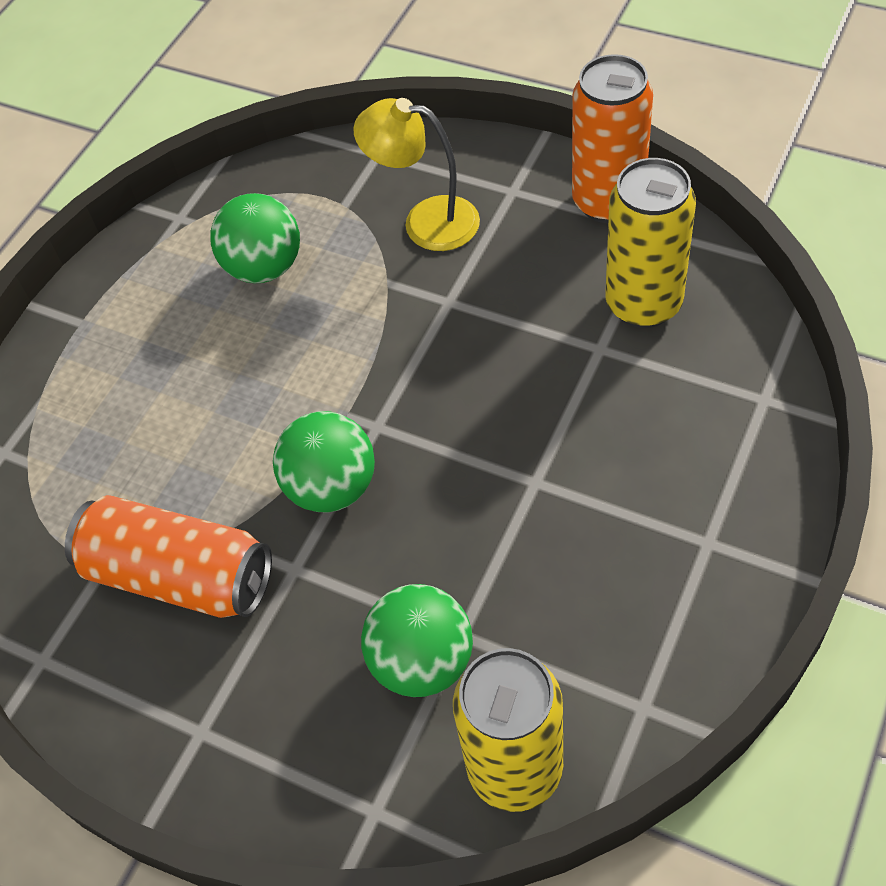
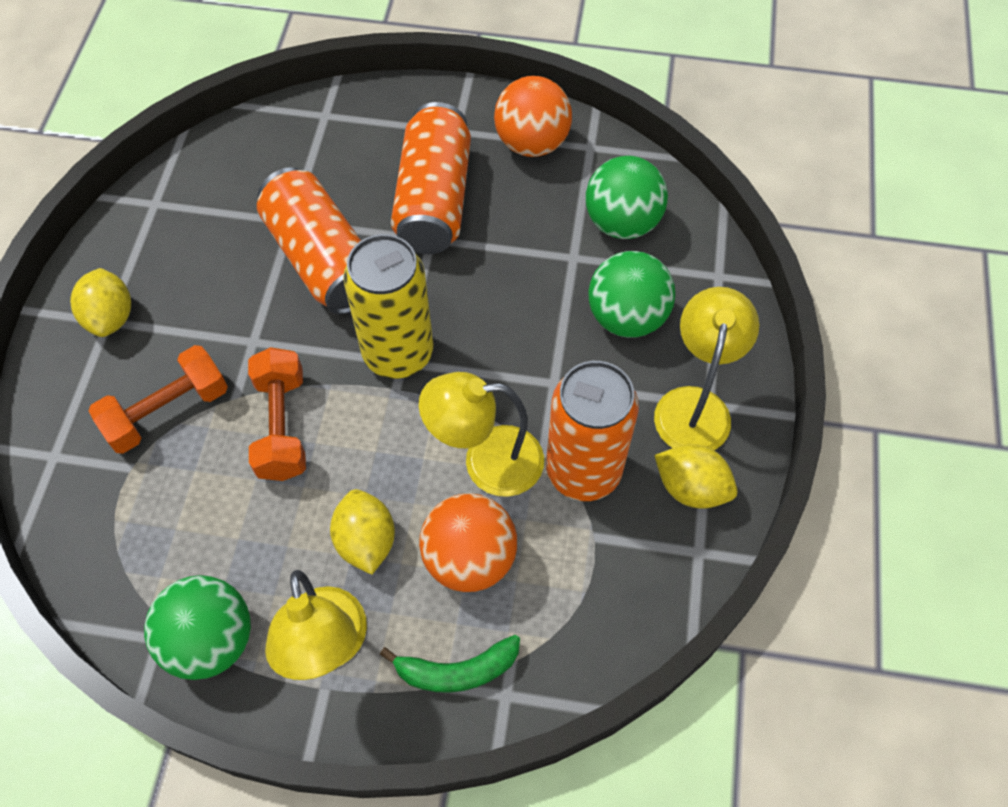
green banana: 0 -> 1
orange ball: 0 -> 2
orange can: 2 -> 3
orange dumbbell: 0 -> 2
yellow can: 2 -> 1
yellow lamp: 1 -> 3
yellow lemon: 0 -> 3

